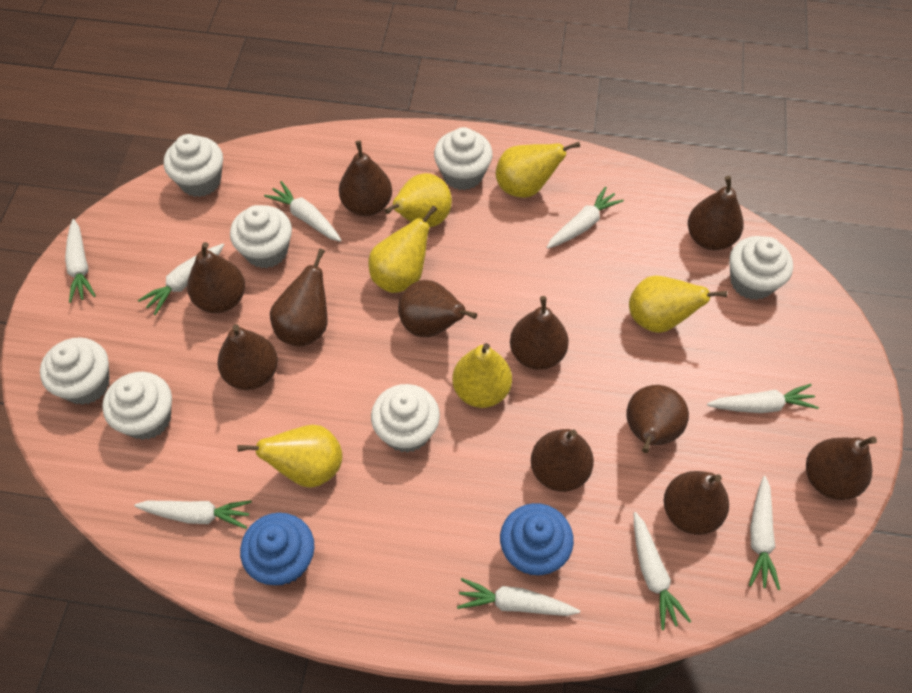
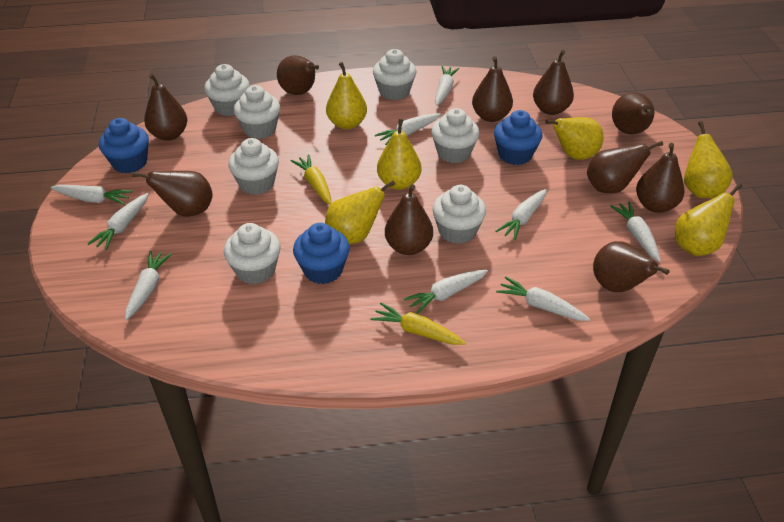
blue cupcake: 2 -> 3
brown pear: 11 -> 10
yellow carrot: 0 -> 2

